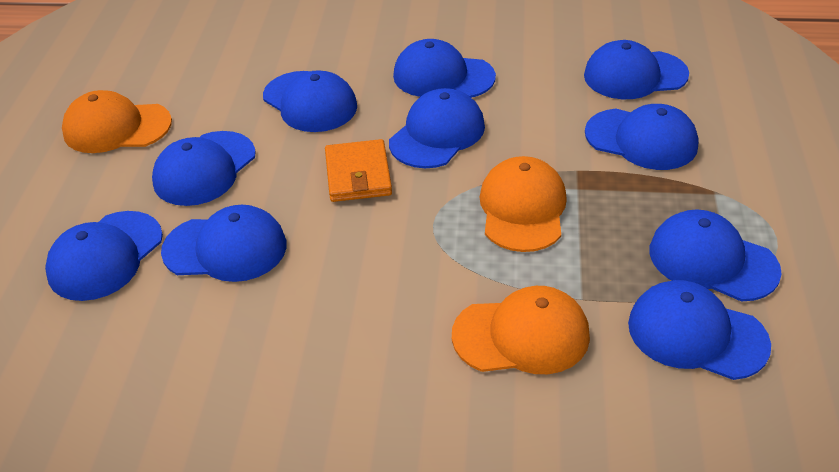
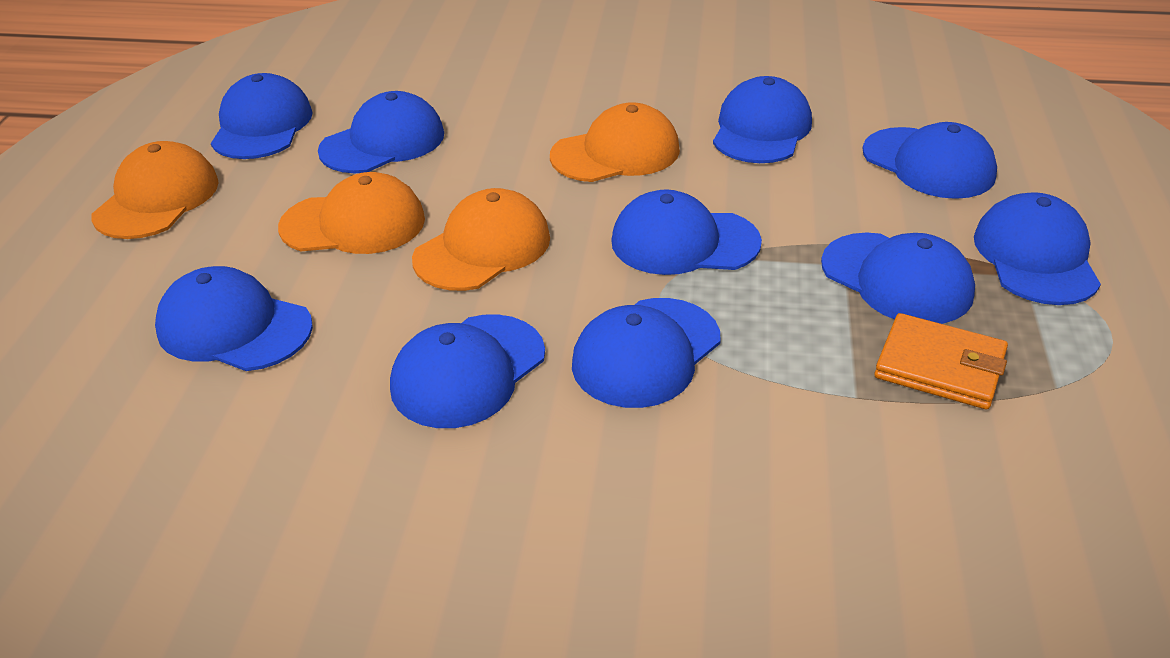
orange cap: 3 -> 4

